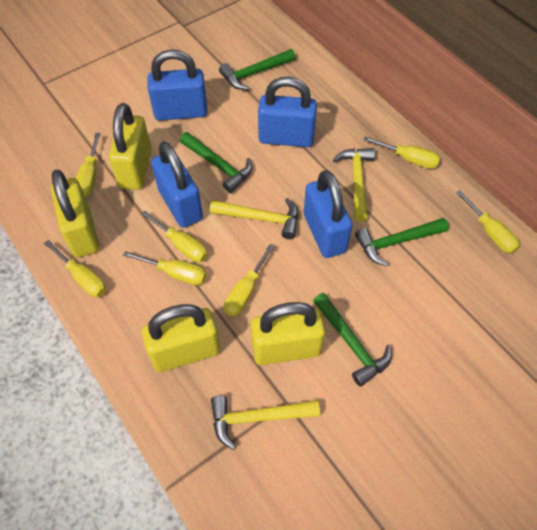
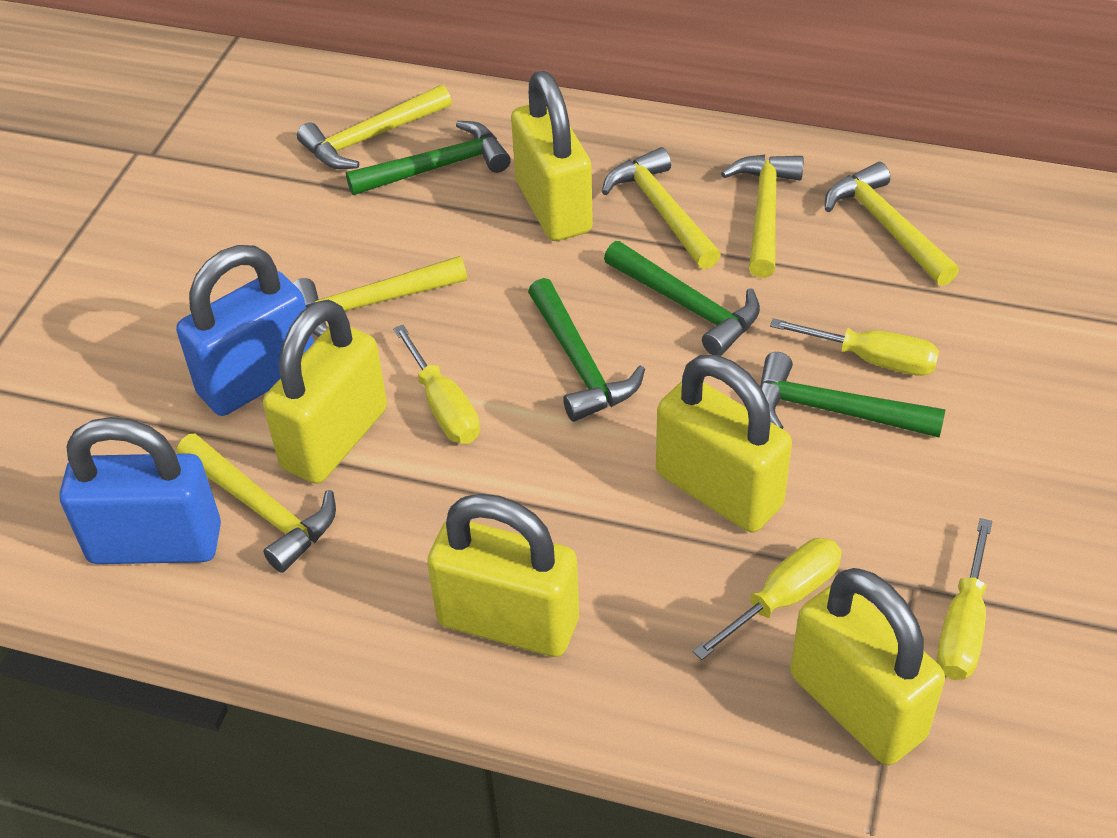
blue padlock: 4 -> 2
yellow hammer: 3 -> 6
yellow padlock: 4 -> 5
yellow screwdriver: 7 -> 4

